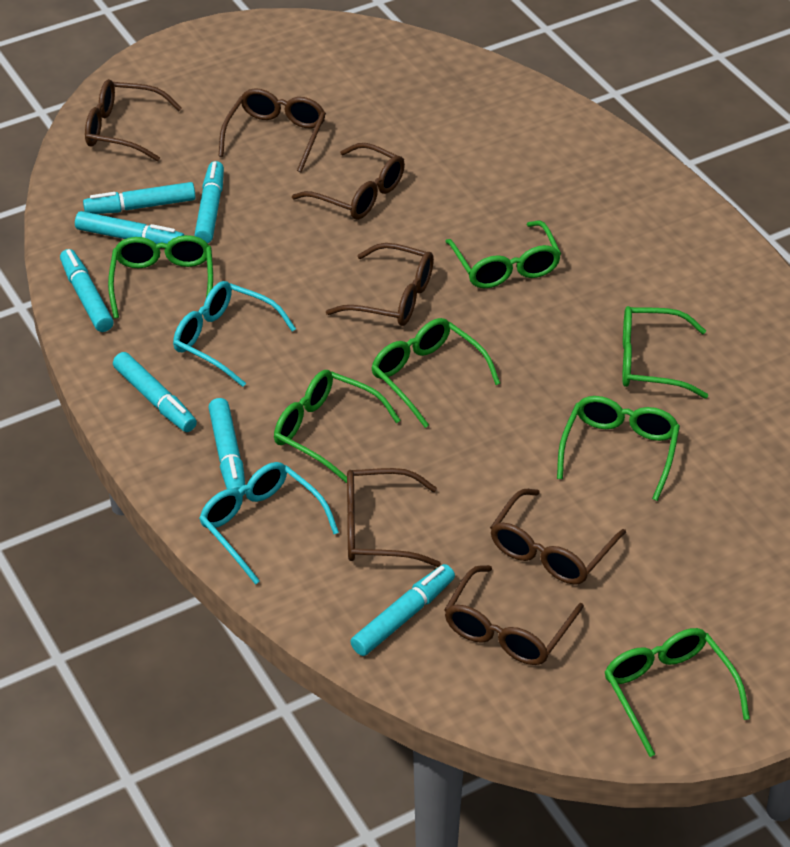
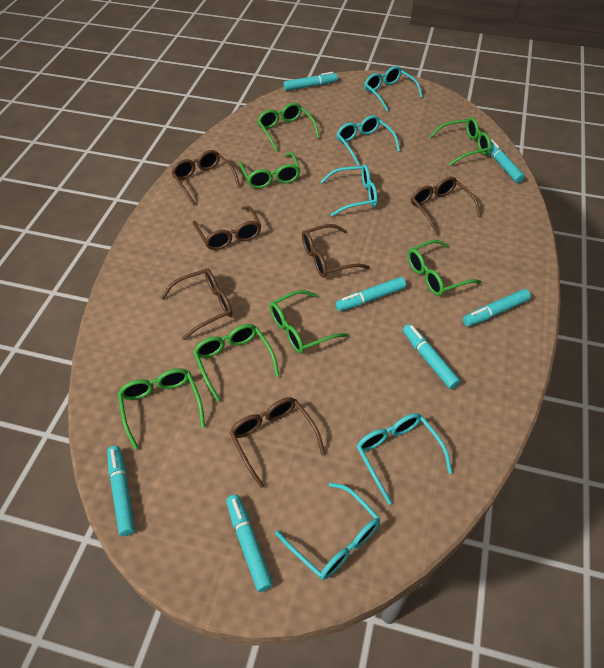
brown glasses: 7 -> 6
turquoise glasses: 2 -> 5

